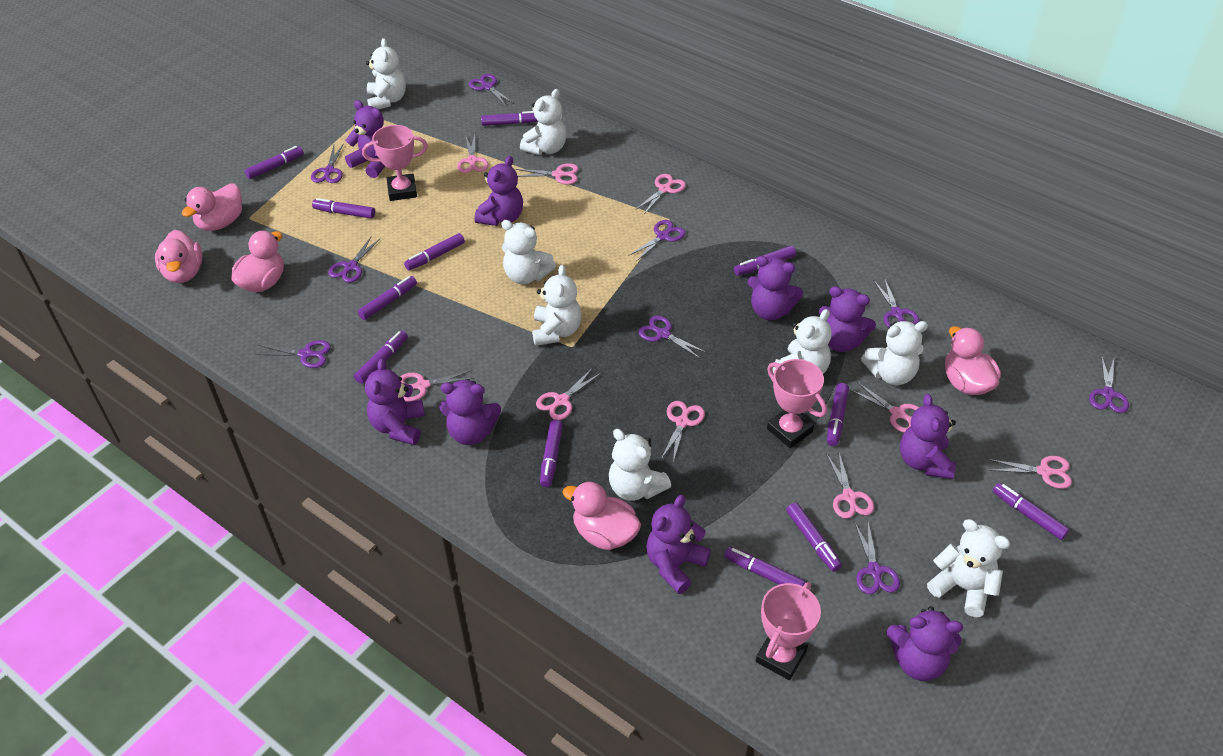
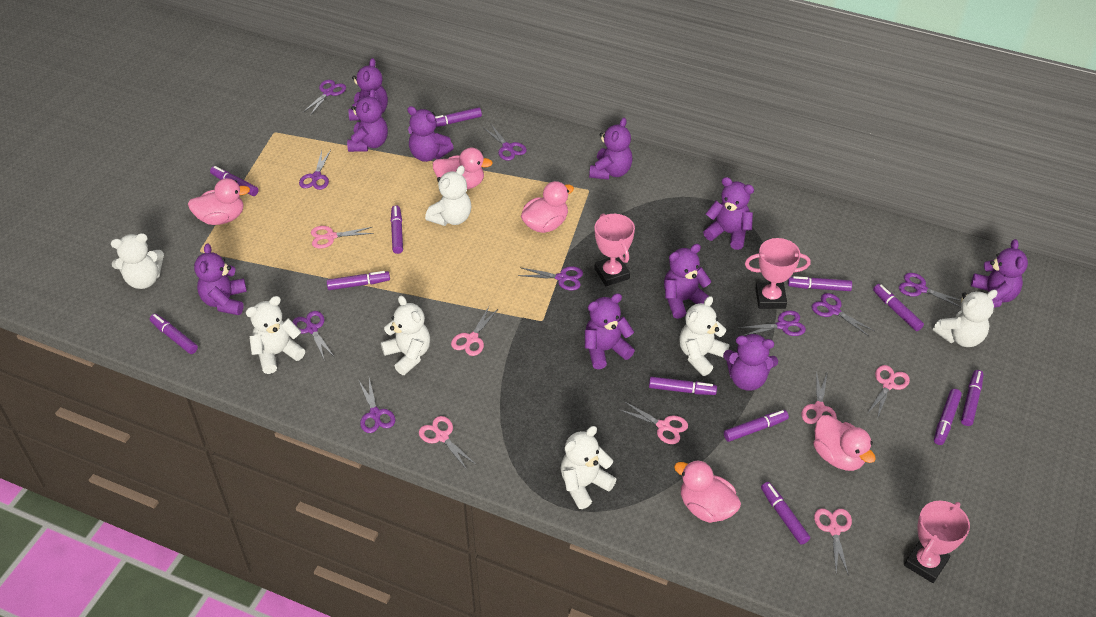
pink scissors: 9 -> 7
purple teddy bear: 9 -> 10
white teddy bear: 8 -> 7

